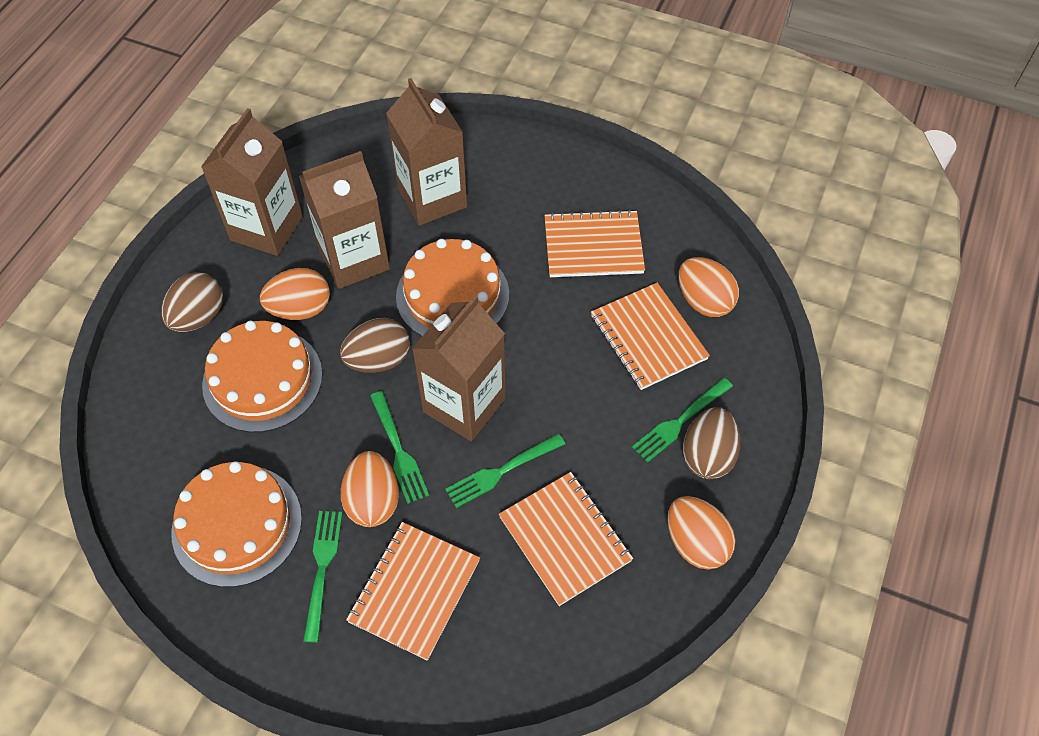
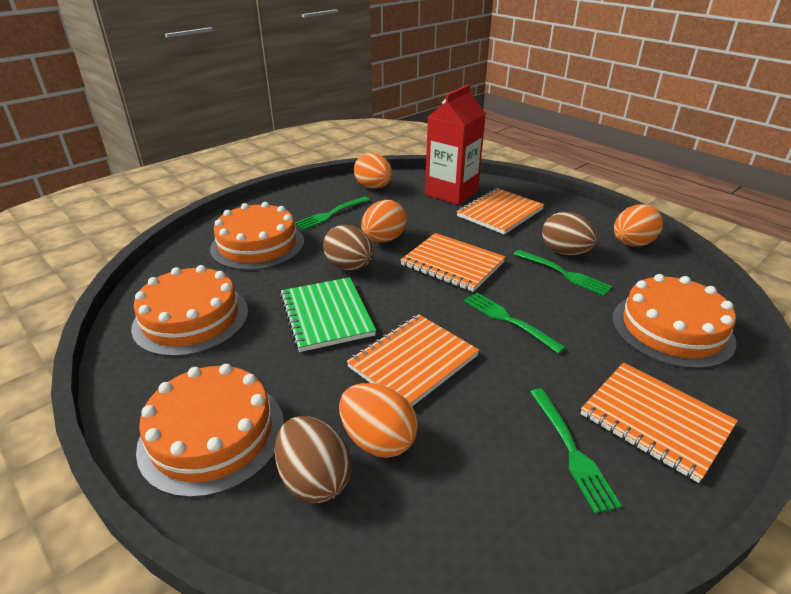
brown carton: 4 -> 0
green notebook: 0 -> 1
orange cake: 3 -> 4
red carton: 0 -> 1

